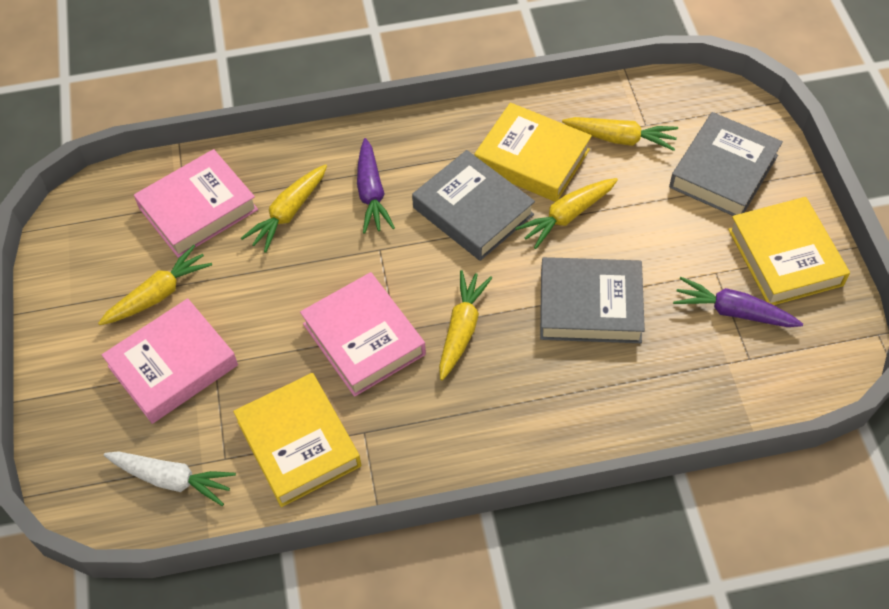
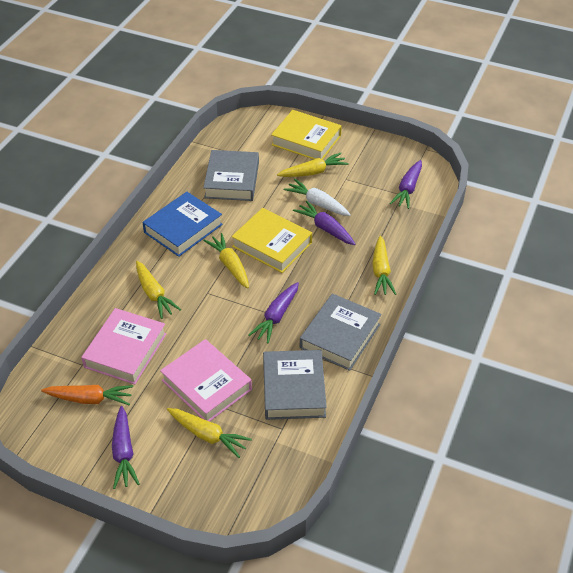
blue book: 0 -> 1
orange carrot: 0 -> 1
pink book: 3 -> 2
purple carrot: 2 -> 4
yellow book: 3 -> 2

